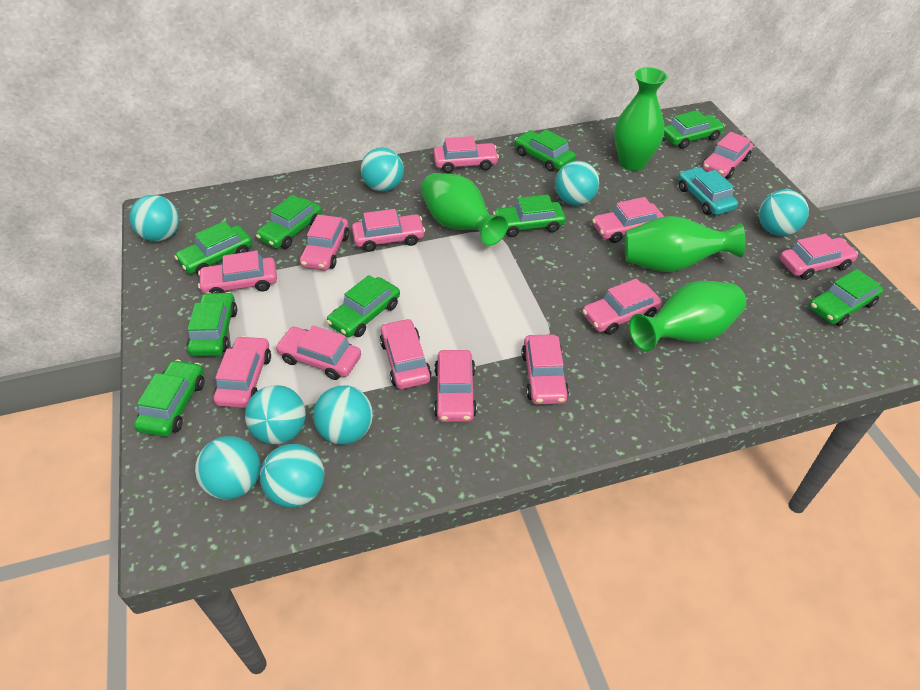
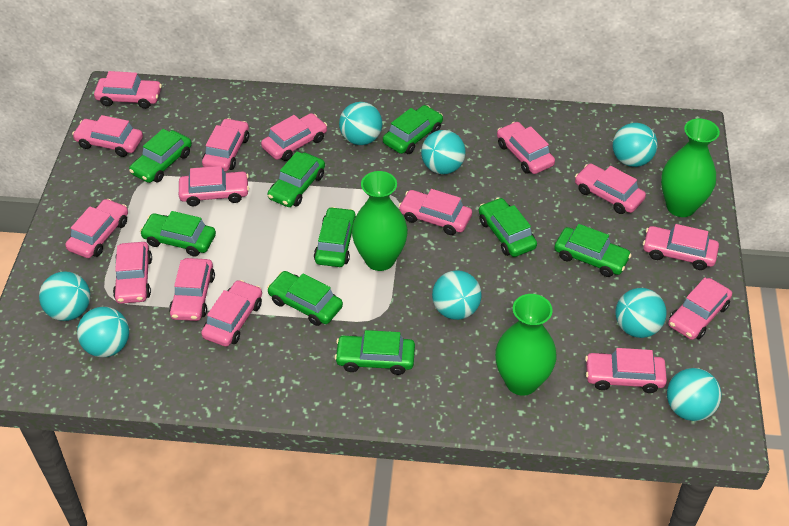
green vase: 4 -> 3
pink car: 13 -> 15
turquoise car: 1 -> 0

